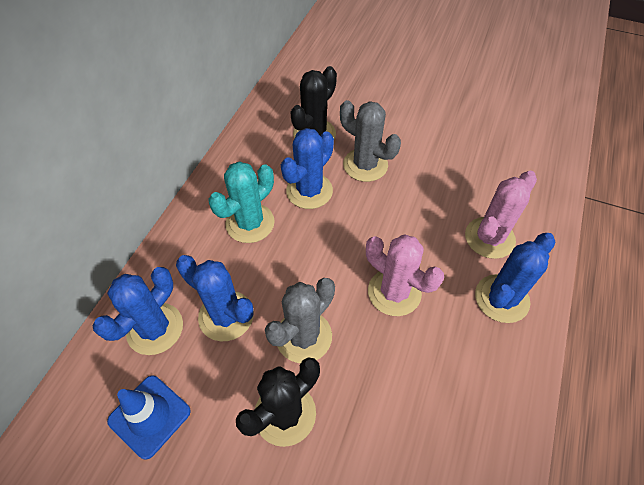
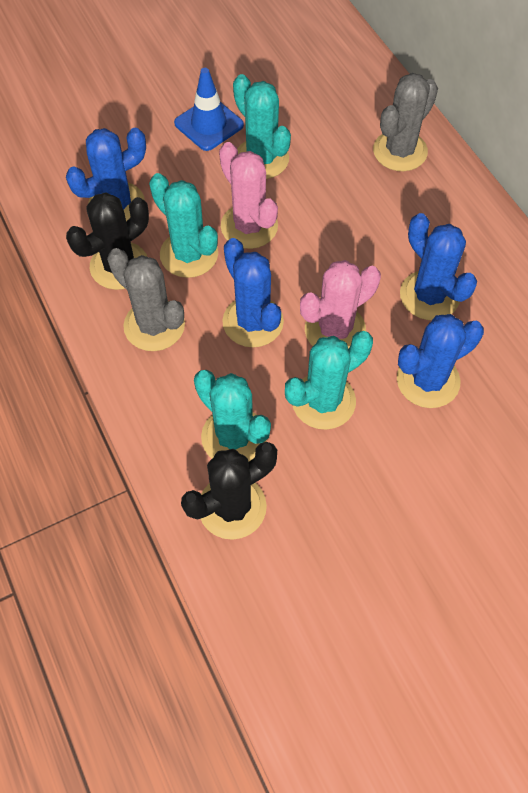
turquoise cactus: 1 -> 4

